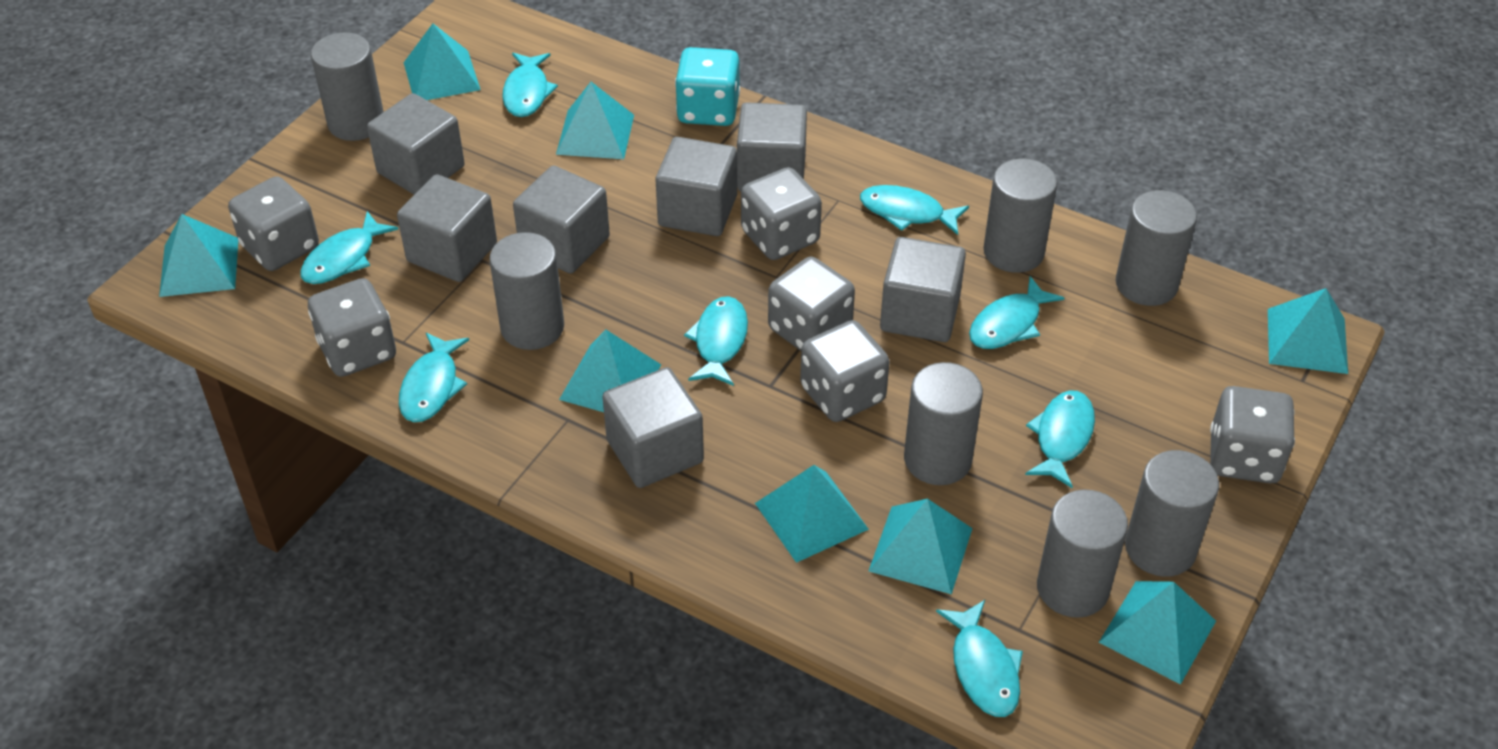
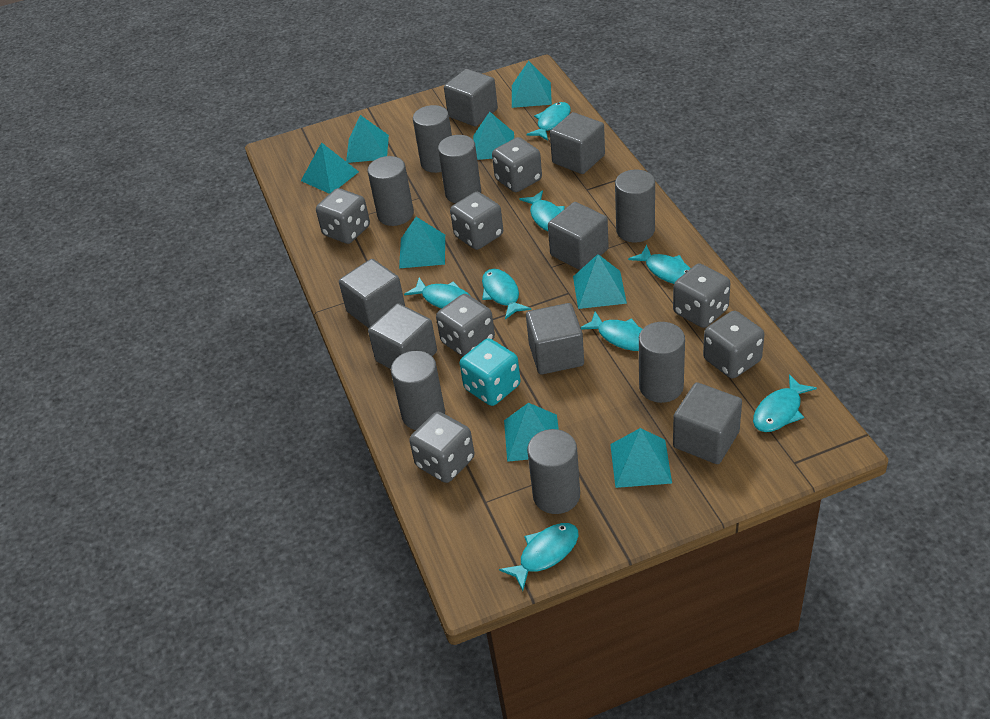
grey dice: 6 -> 7

